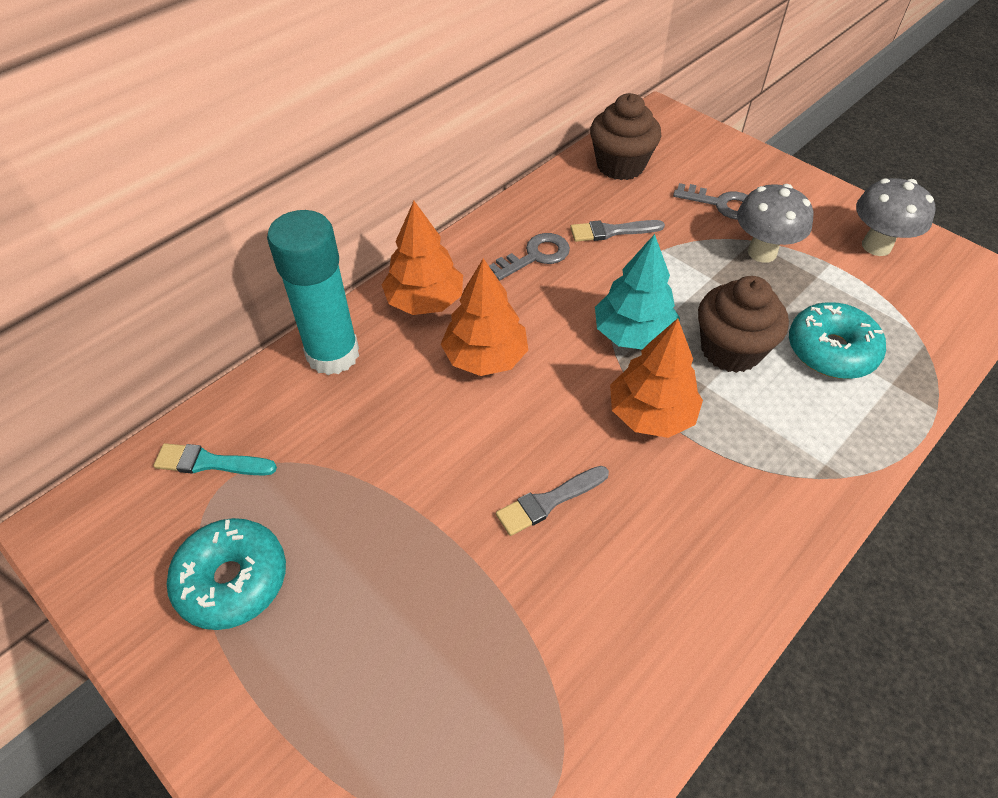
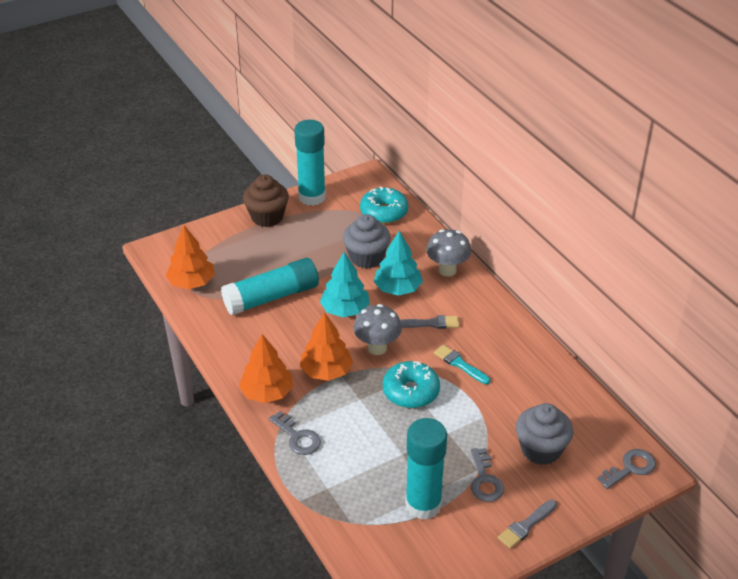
brown cupcake: 2 -> 1
grey cupcake: 0 -> 2
grey key: 2 -> 3
turquoise glue stick: 1 -> 3
turquoise tree: 1 -> 2

